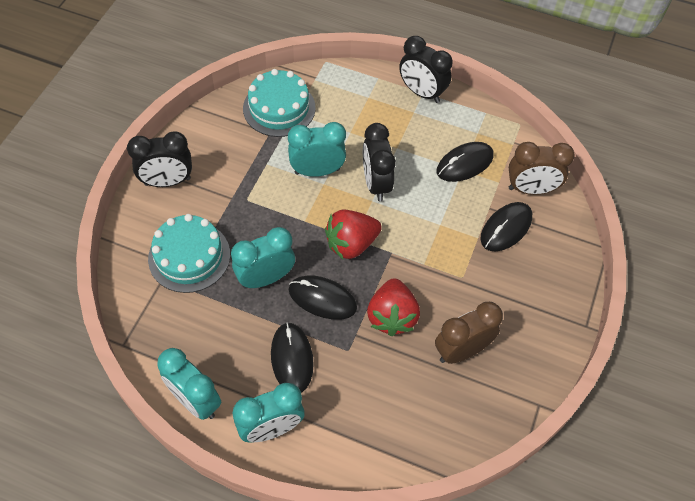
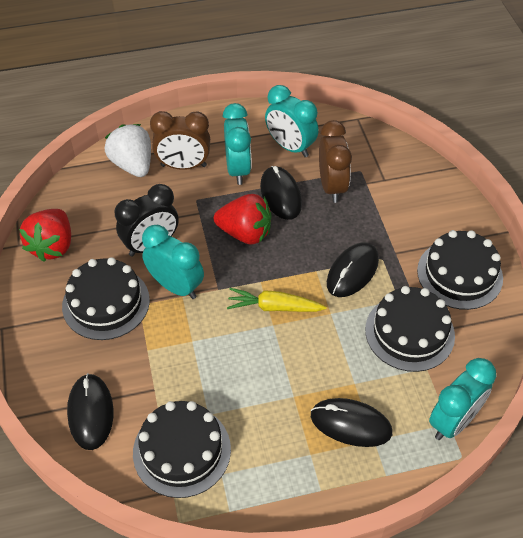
black cake: 0 -> 4
black clock: 3 -> 1
turquoise cake: 2 -> 0
white strawberry: 0 -> 1
yellow carrot: 0 -> 1

